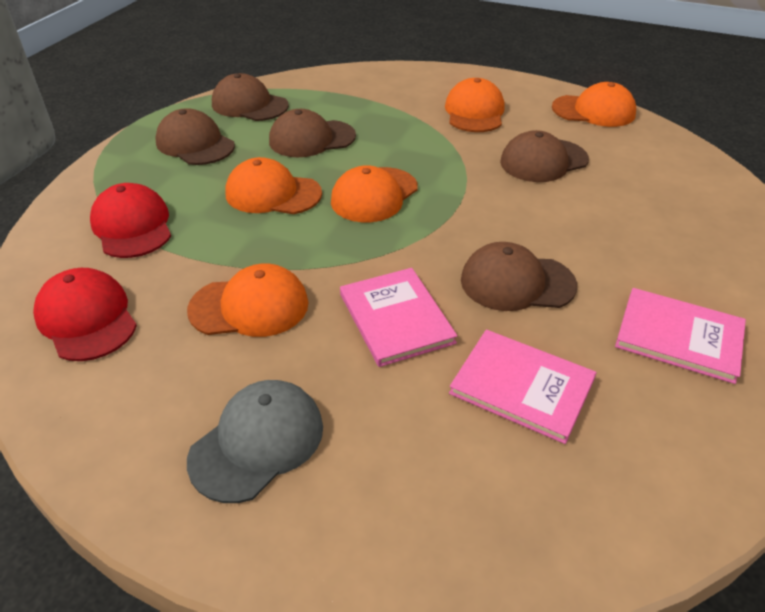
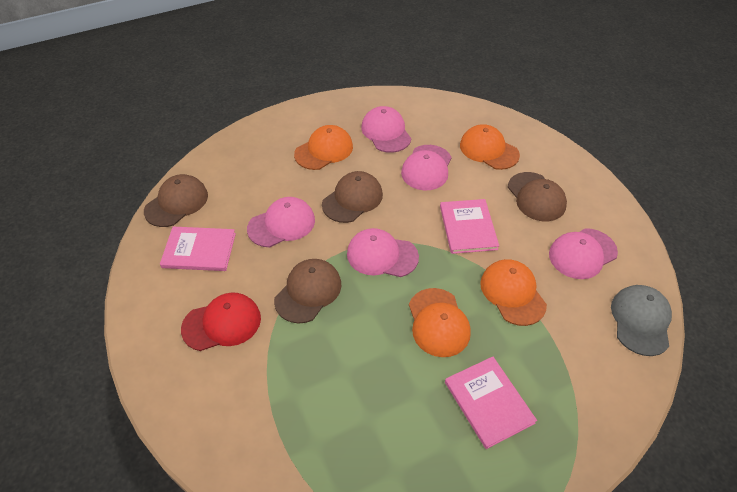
brown cap: 5 -> 4
orange cap: 5 -> 4
pink cap: 0 -> 5
red cap: 2 -> 1

